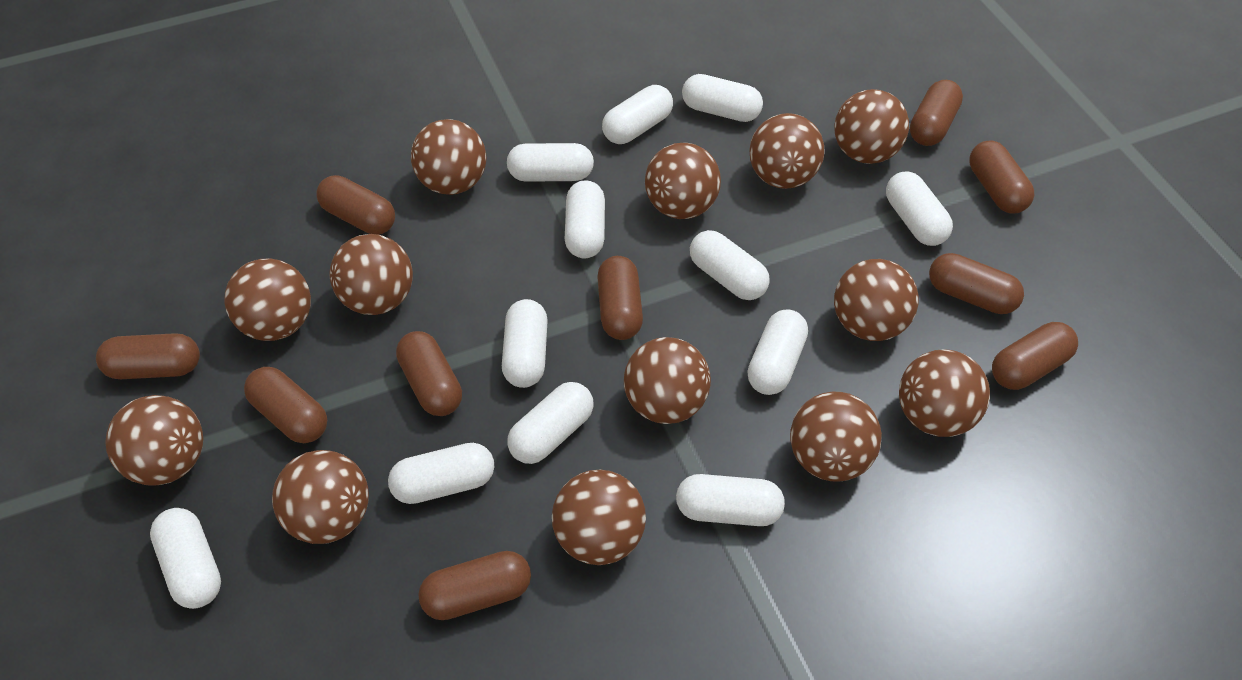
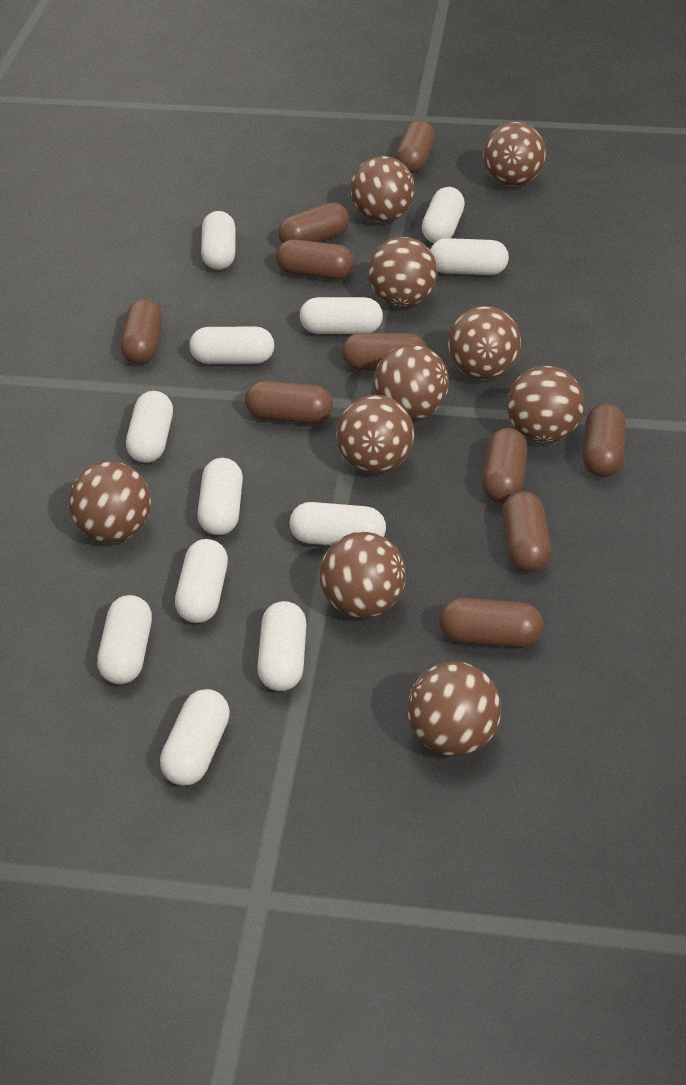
brown ball: 13 -> 10

